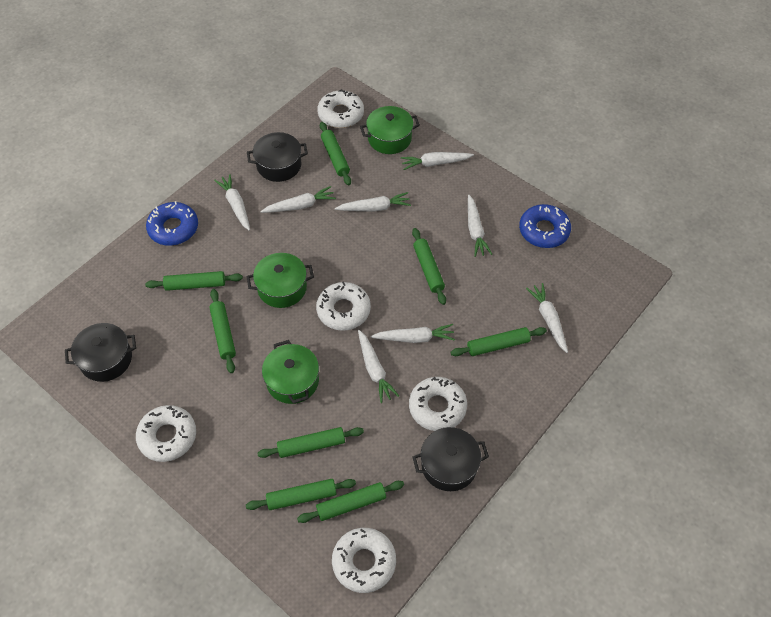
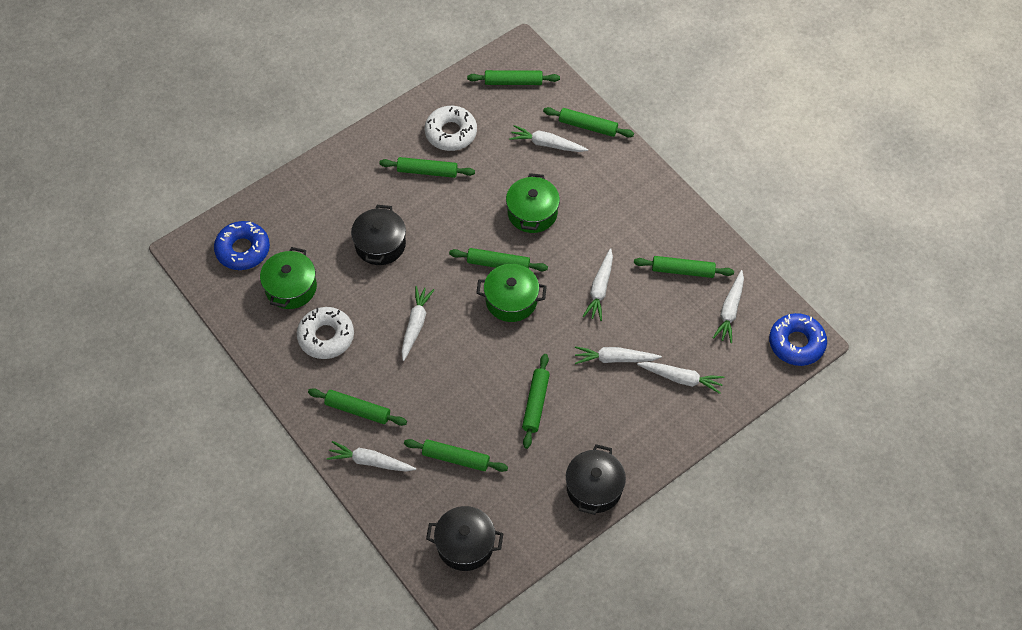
white carrot: 8 -> 7
white donut: 5 -> 2

